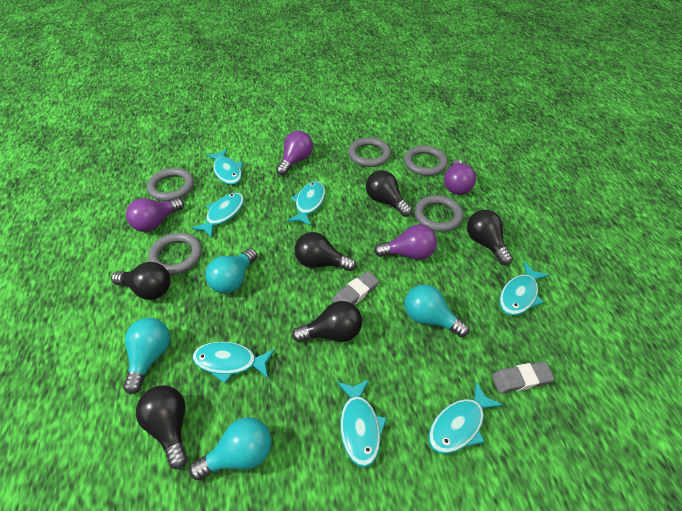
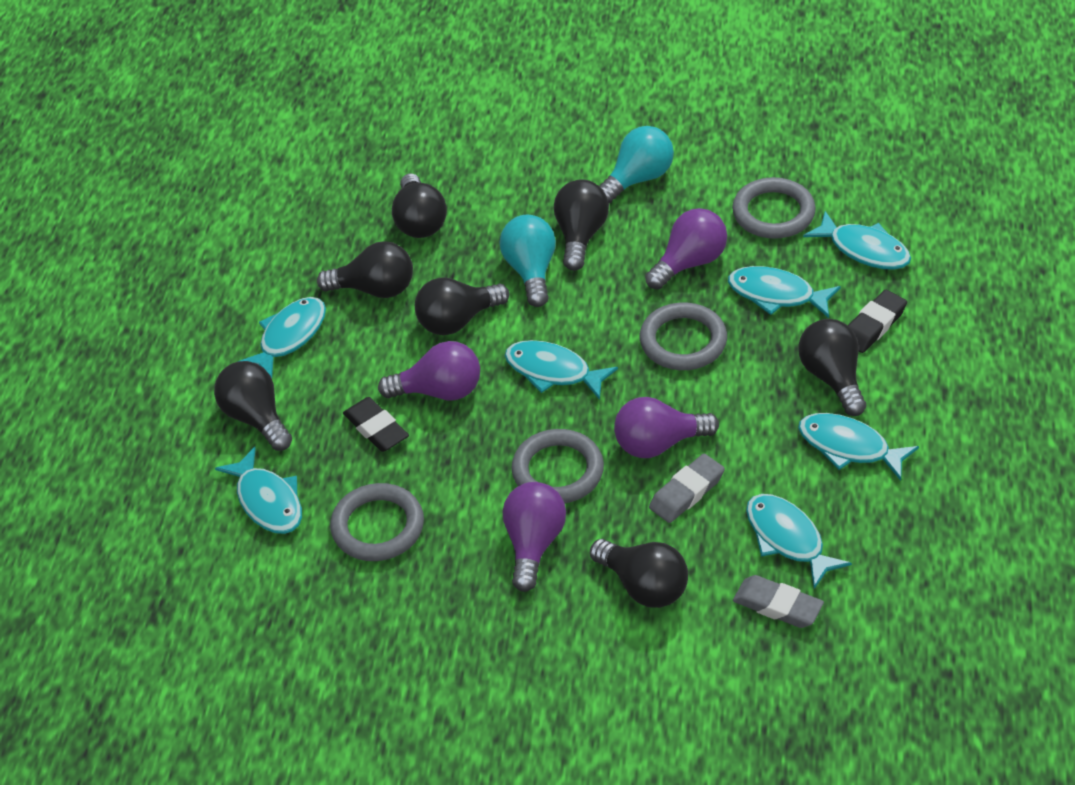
black eraser: 0 -> 2
black light bulb: 6 -> 7
grey ring: 5 -> 4
turquoise light bulb: 4 -> 2

